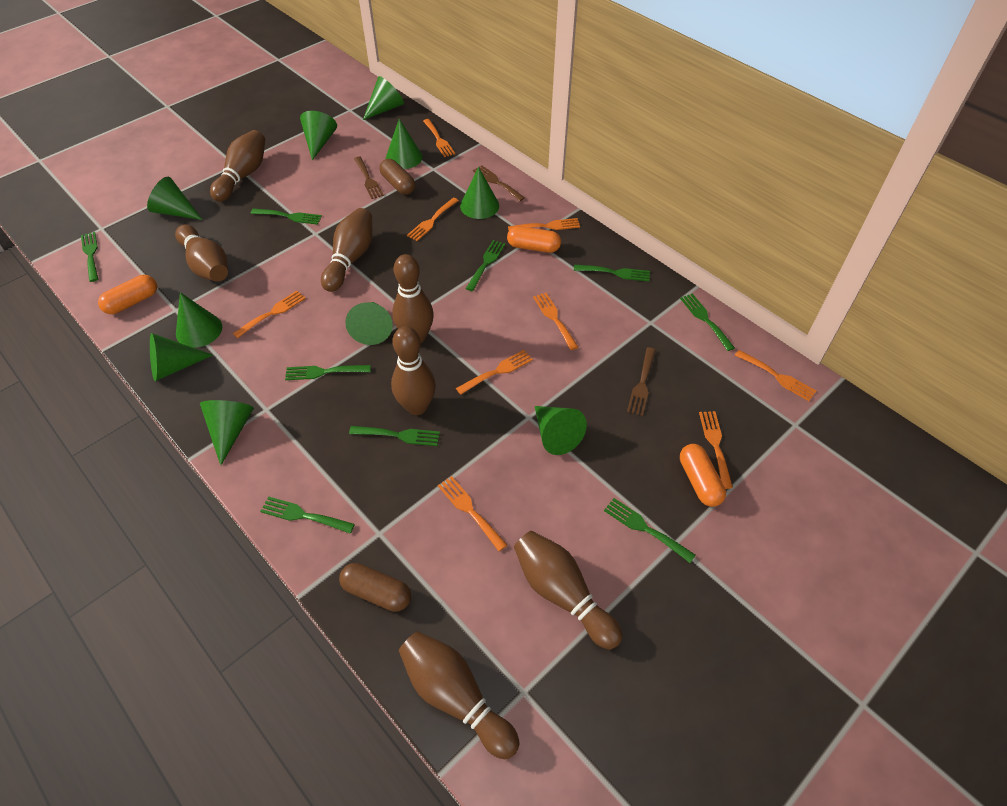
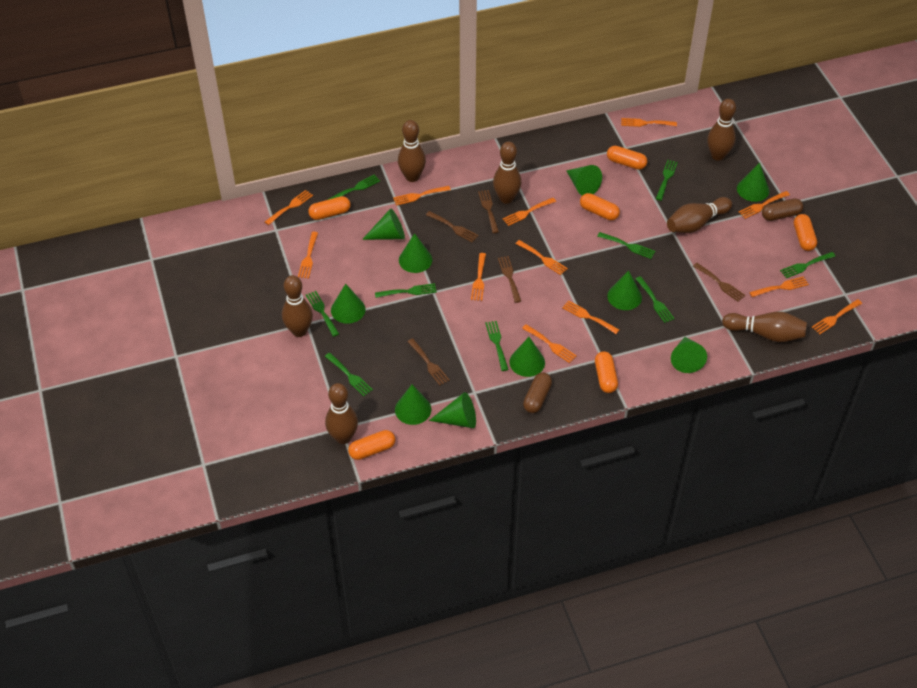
brown fork: 3 -> 5
orange capsule: 3 -> 6
orange fork: 9 -> 12

